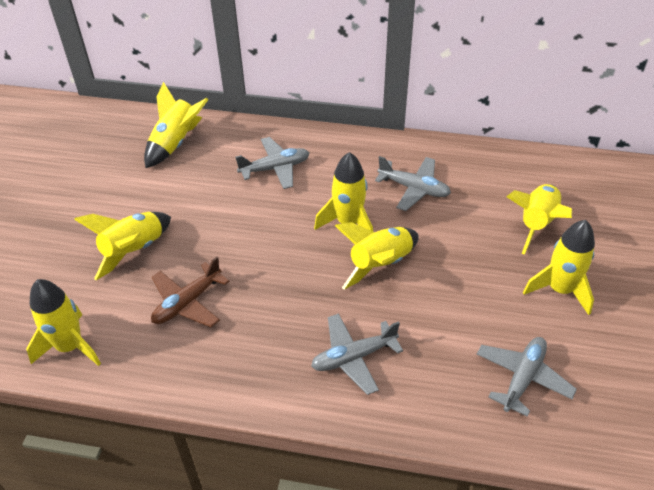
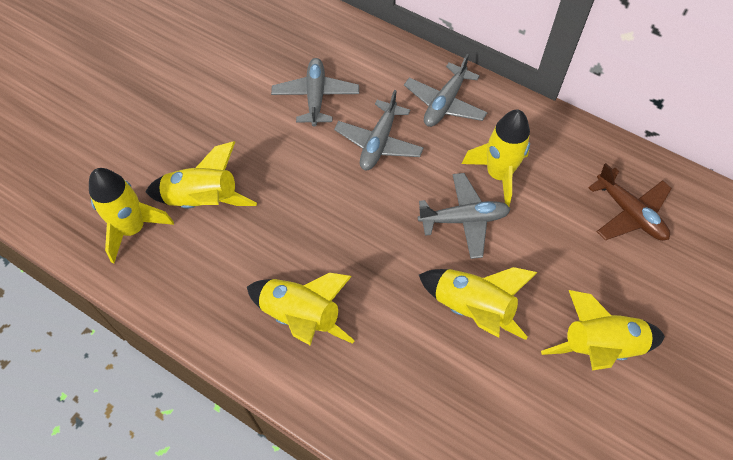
yellow rocket: 7 -> 6

